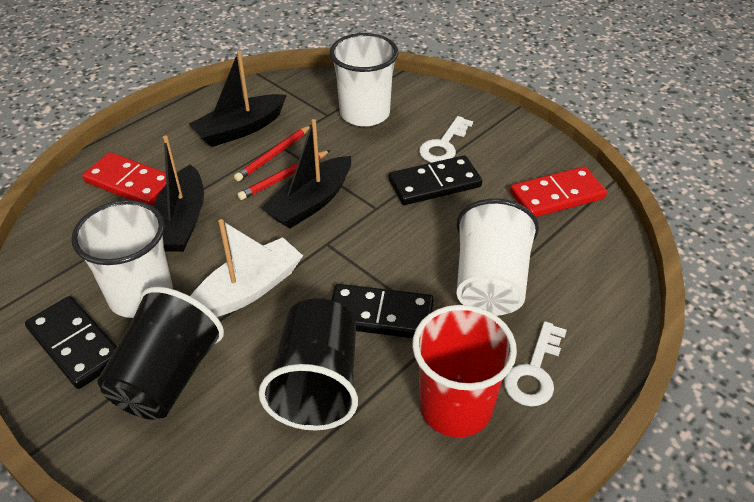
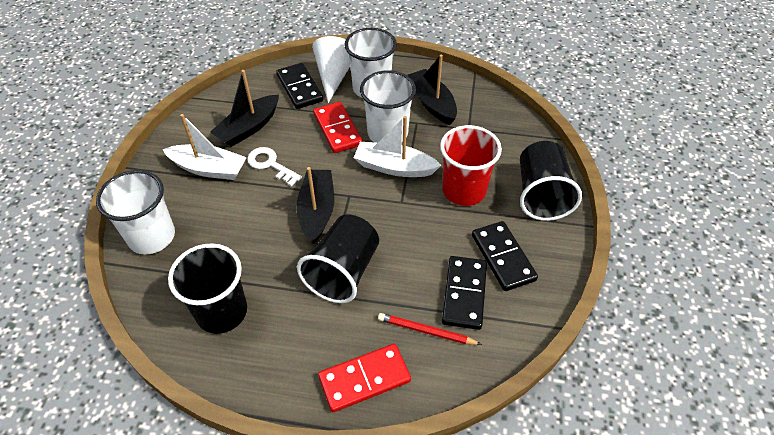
black cup: 2 -> 3
red pencil: 2 -> 1
white boat: 1 -> 2
white cone: 0 -> 1
white key: 2 -> 1

